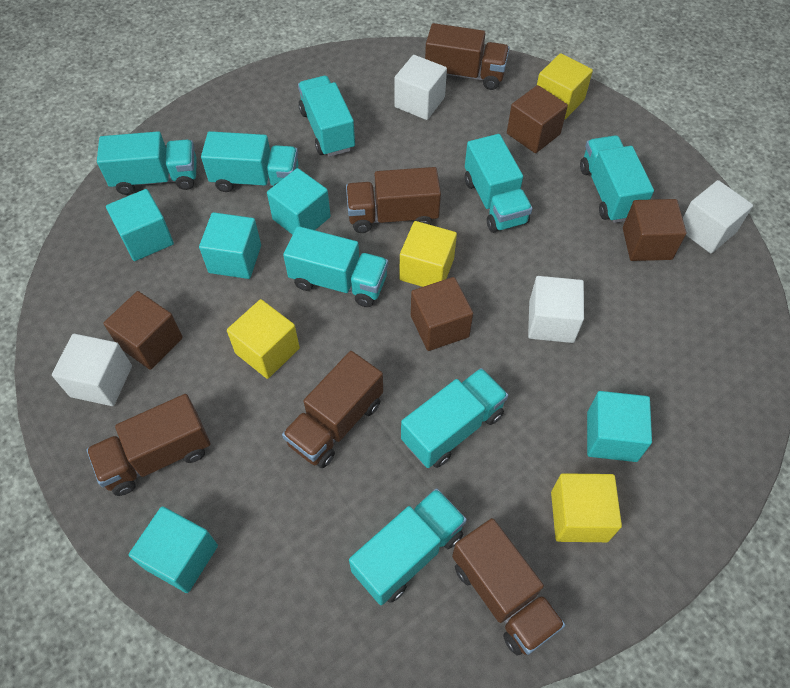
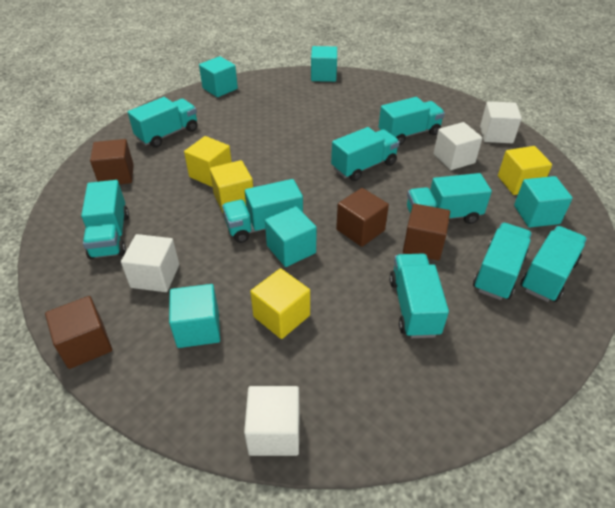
brown truck: 5 -> 0
turquoise truck: 8 -> 9

